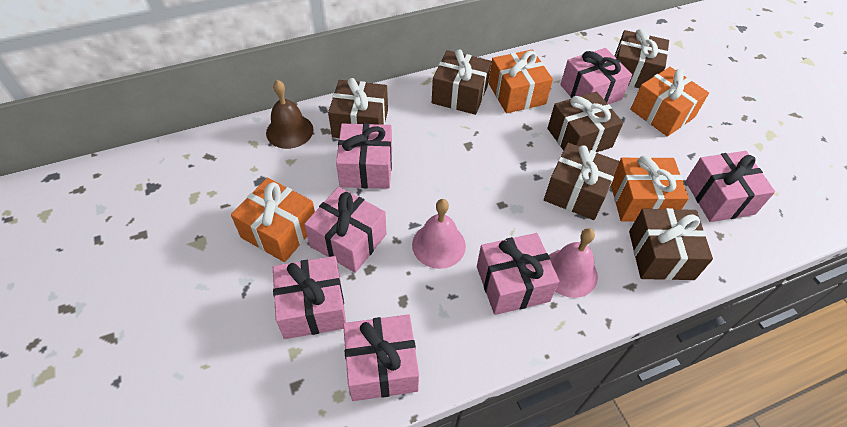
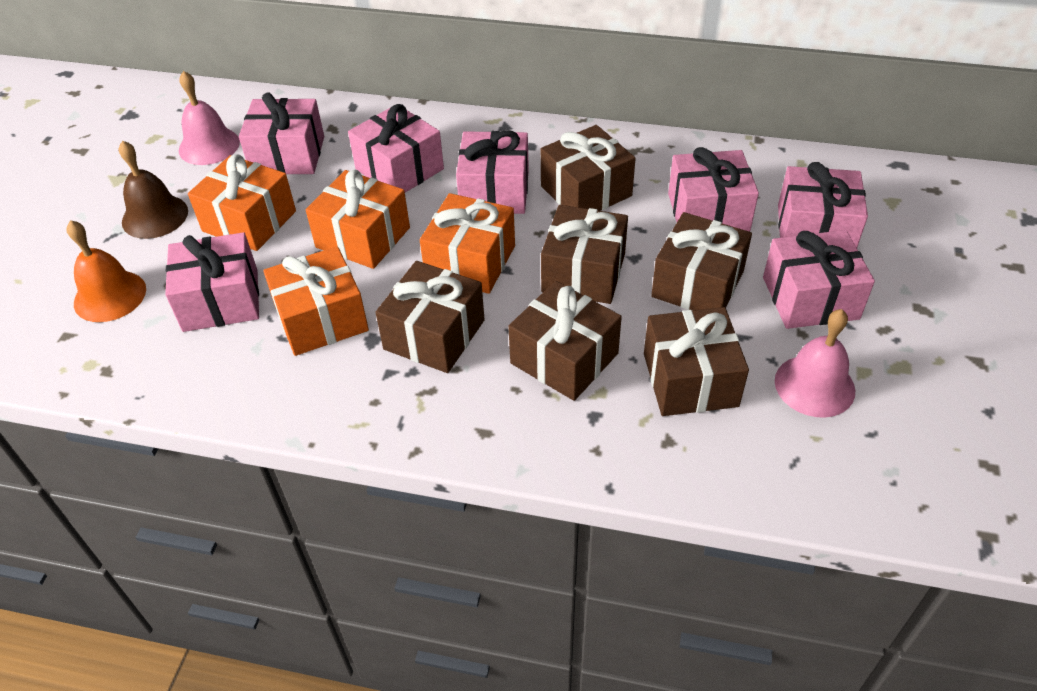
orange bell: 0 -> 1

